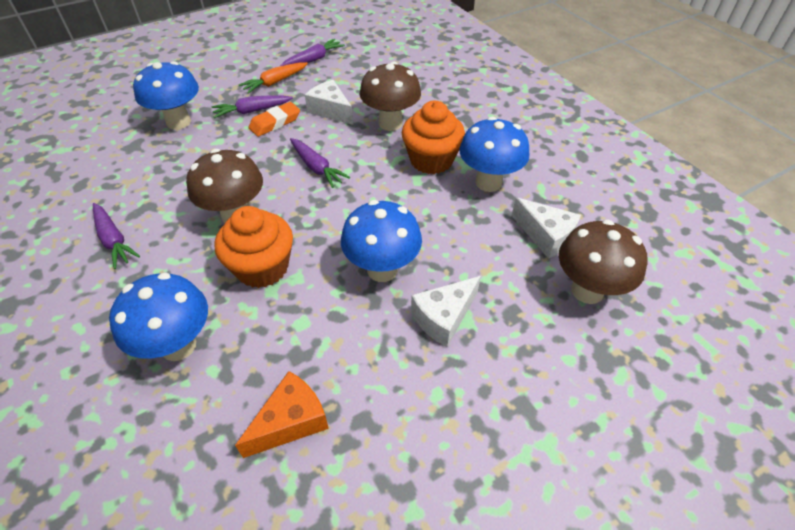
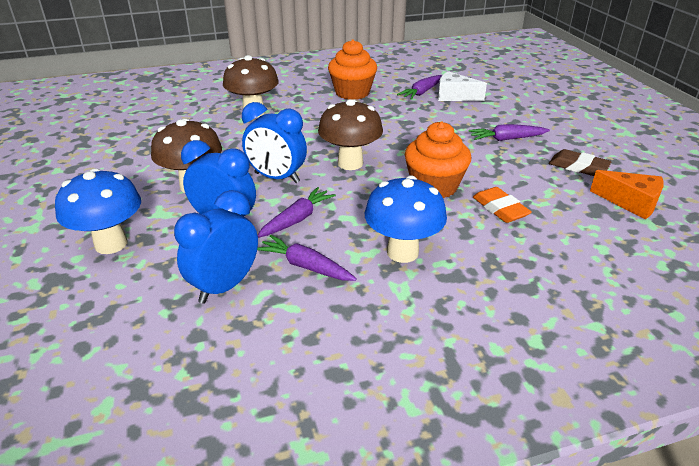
blue clock: 0 -> 3
blue mushroom: 4 -> 2
brown eraser: 0 -> 1
orange carrot: 1 -> 0
white cheese: 3 -> 1

